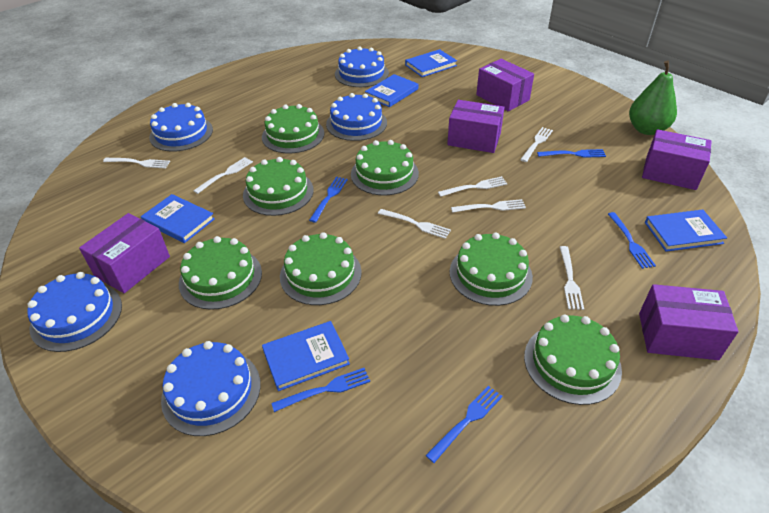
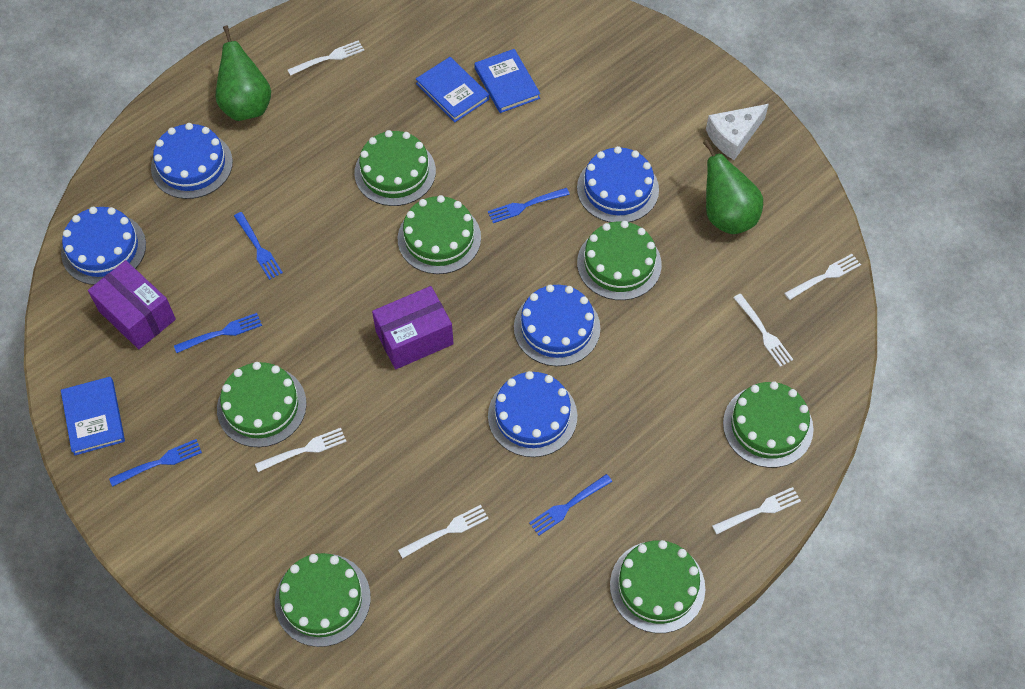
blue book: 5 -> 3
green pear: 1 -> 2
purple box: 5 -> 2
white cheese: 0 -> 1
white fork: 7 -> 6

